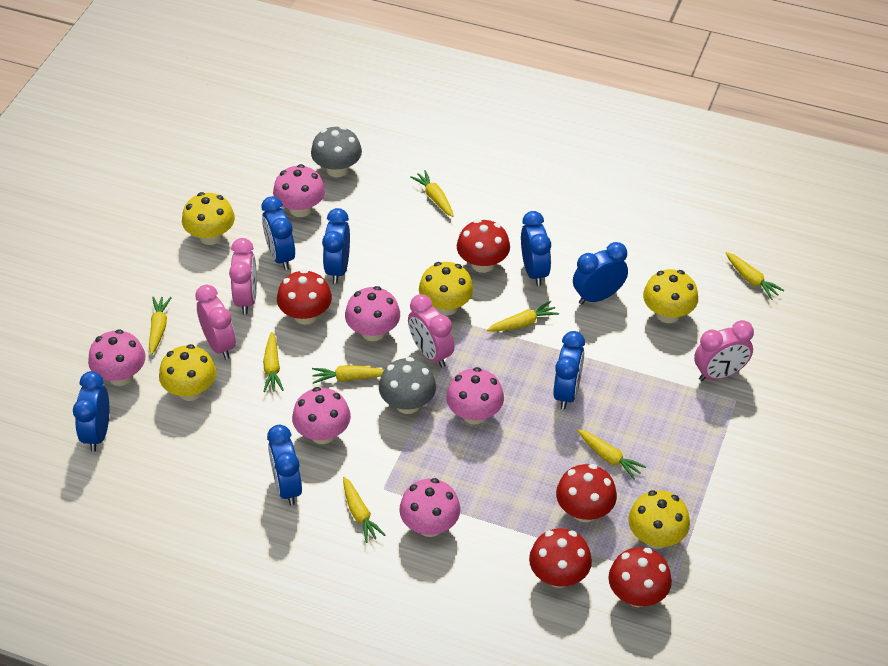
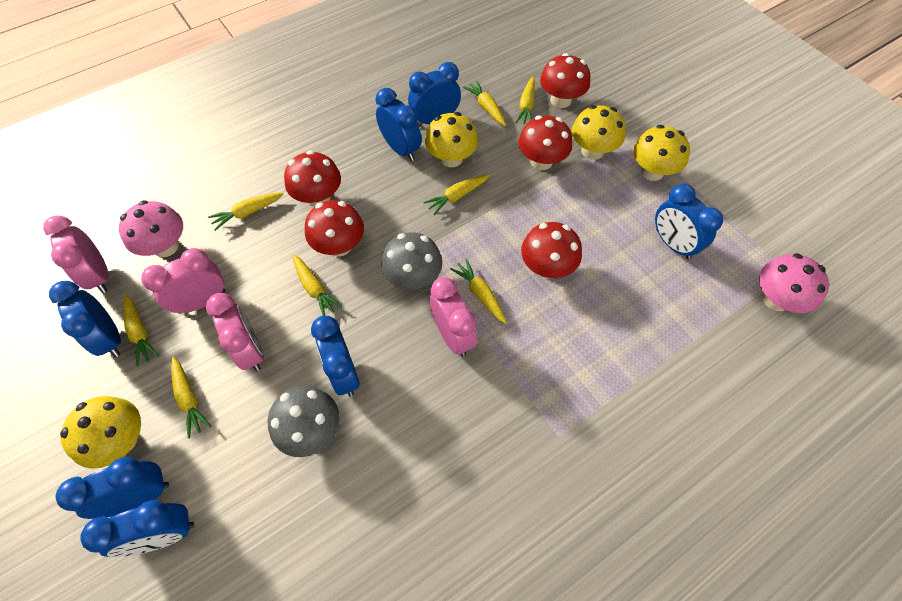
pink mushroom: 6 -> 2
yellow mushroom: 5 -> 4

